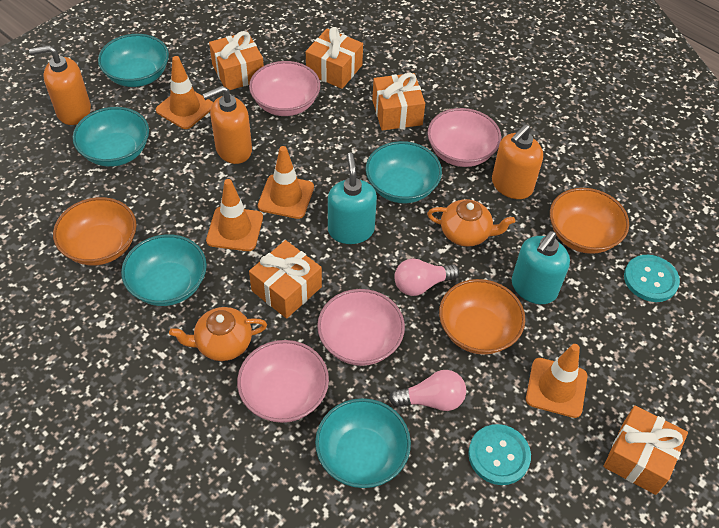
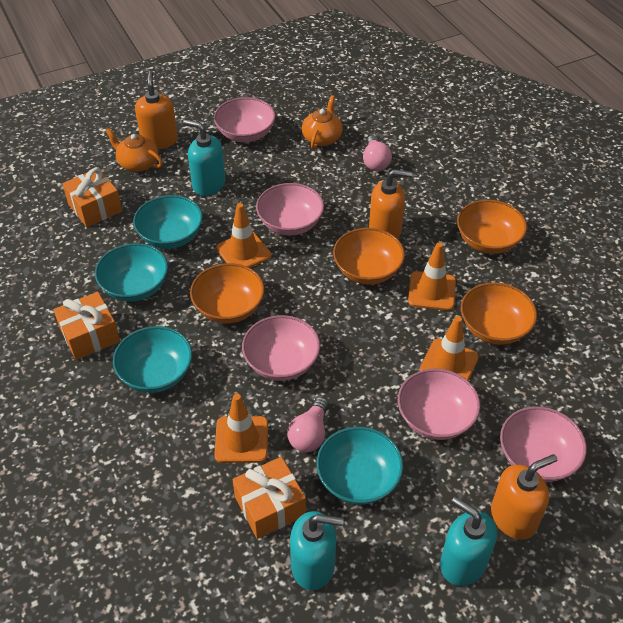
orange bowl: 3 -> 4
orange gift: 5 -> 3
pink bowl: 4 -> 5
turquoise bowl: 5 -> 4
turquoise button: 2 -> 0
turquoise soap dispenser: 2 -> 3

